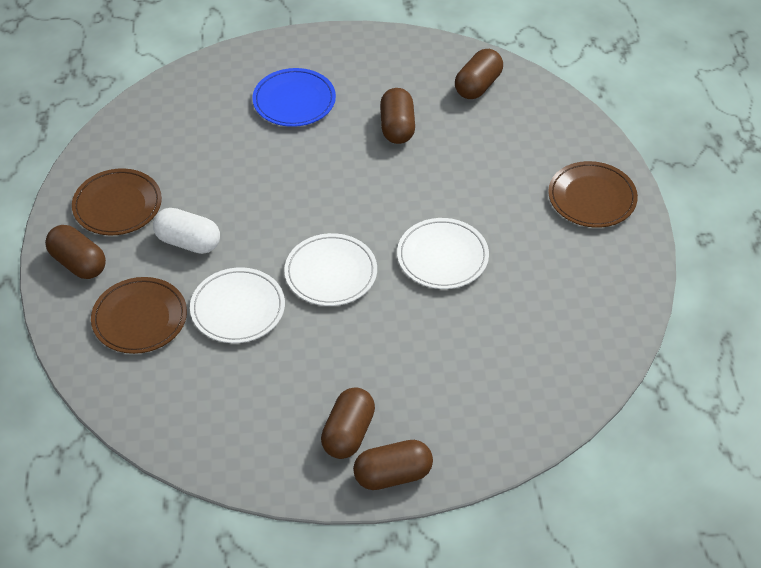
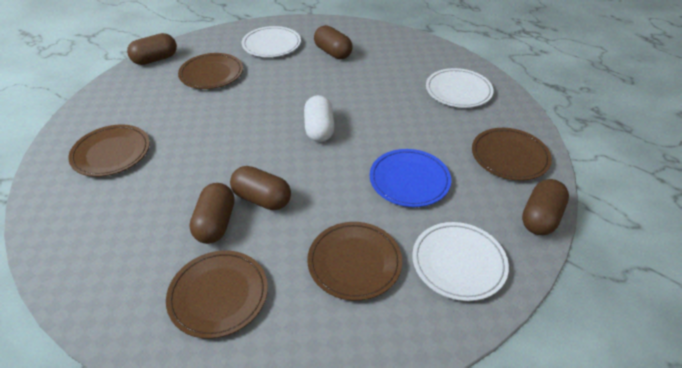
brown plate: 3 -> 5

